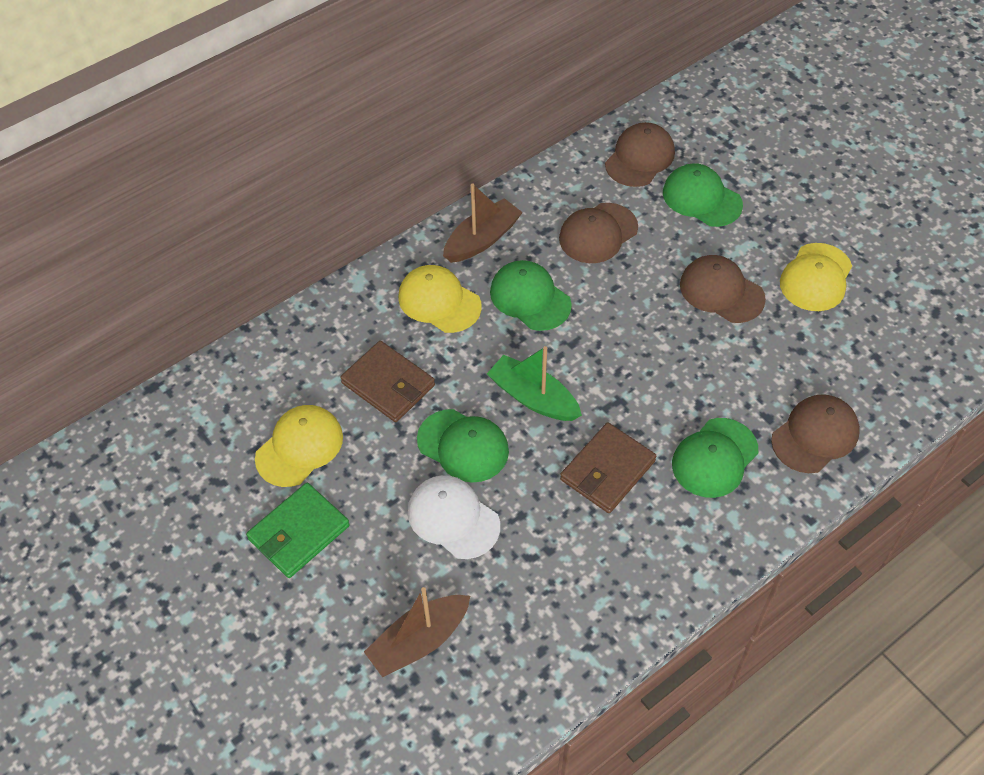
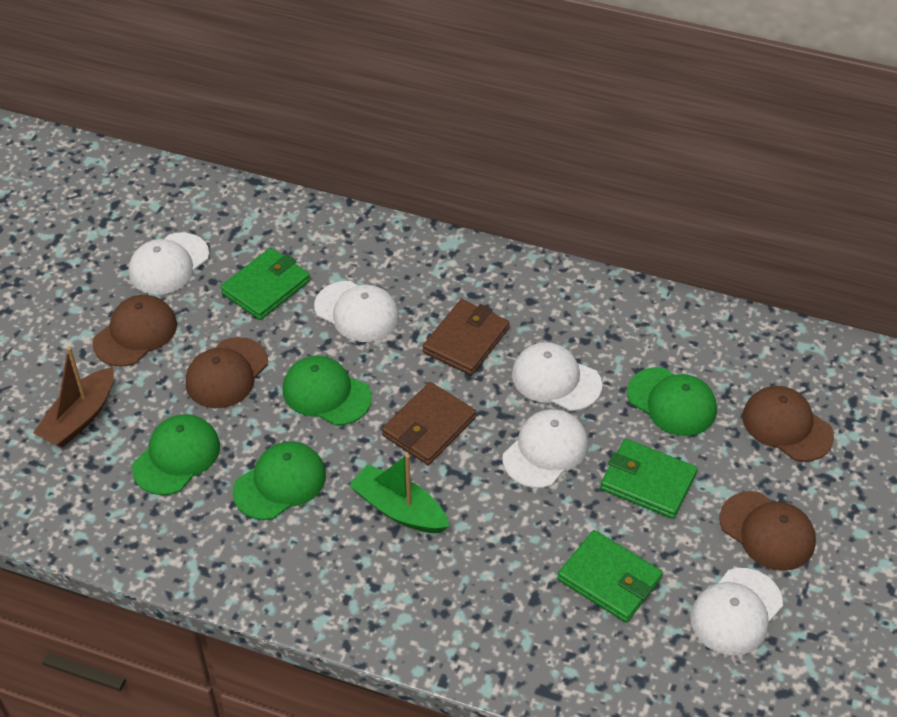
brown boat: 2 -> 1
green wallet: 1 -> 3
white cap: 1 -> 5
yellow cap: 3 -> 0

